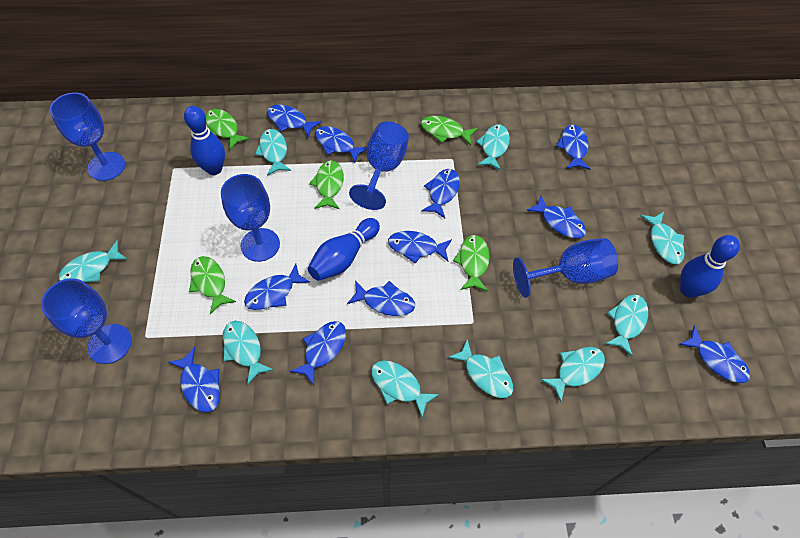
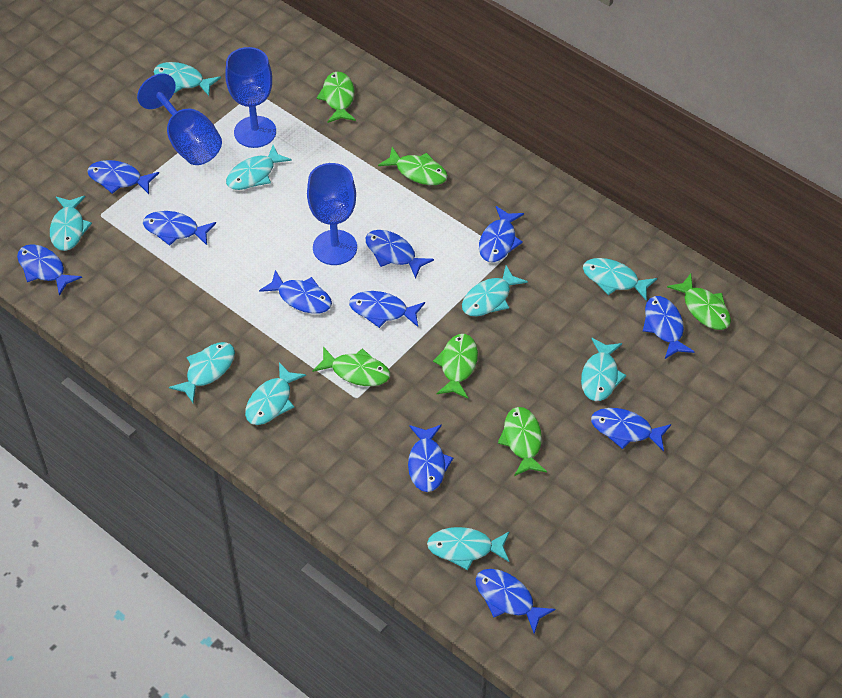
blue bowling pin: 3 -> 0
blue goblet: 5 -> 3
green fish: 5 -> 6

